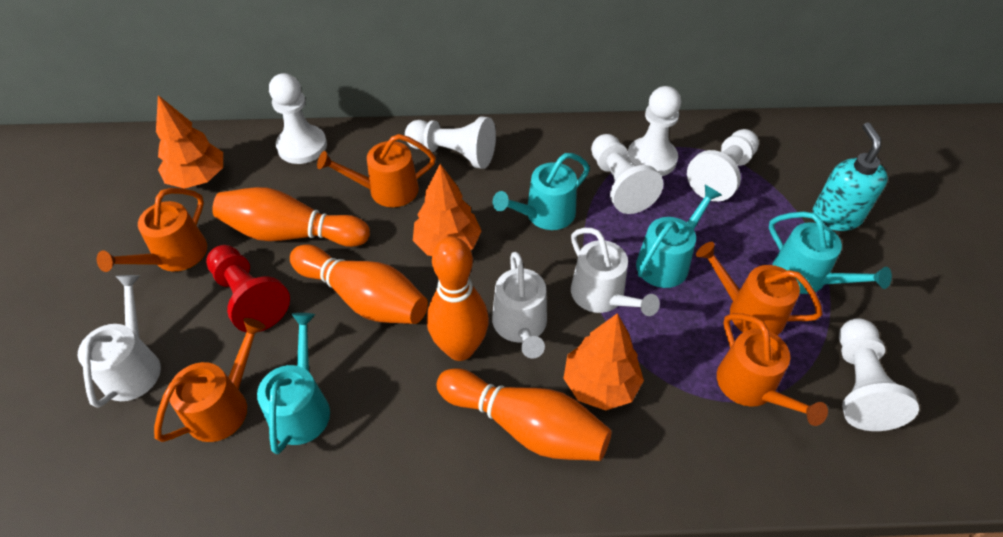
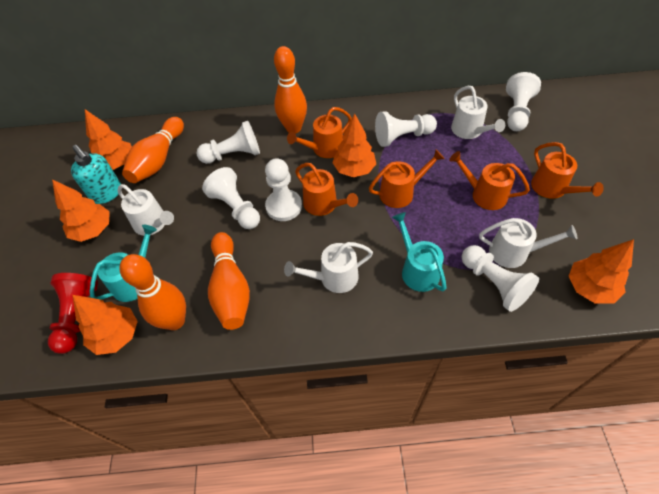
orange tree: 3 -> 5
turquoise watering can: 4 -> 2
white watering can: 3 -> 4

